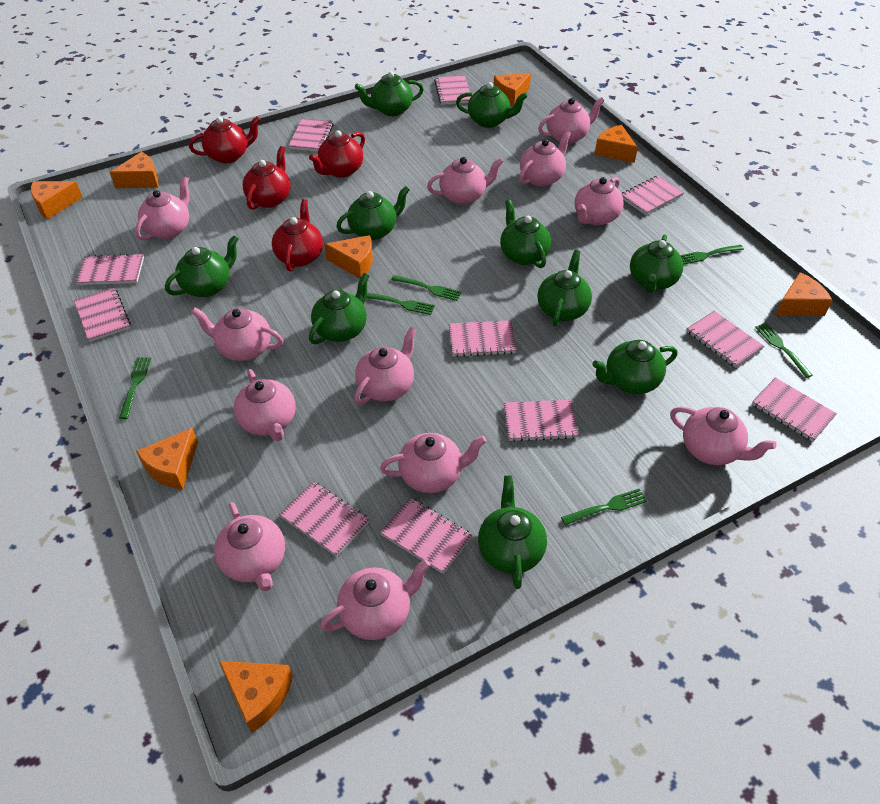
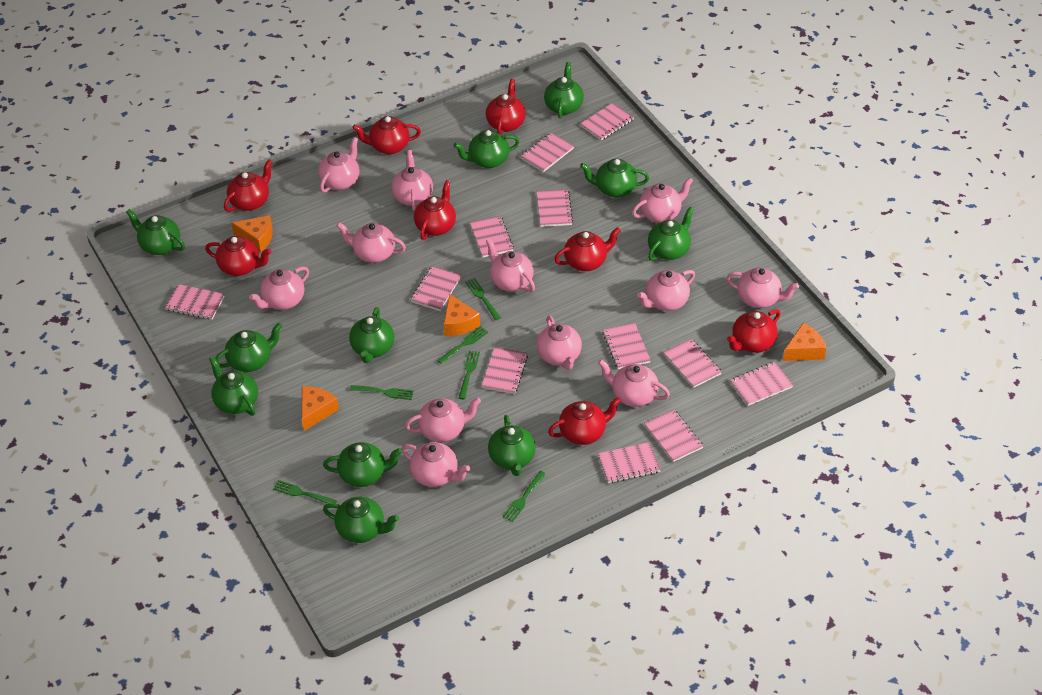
green teapot: 10 -> 11
orange cheese: 8 -> 4
pink notebook: 11 -> 12
red teapot: 4 -> 8

